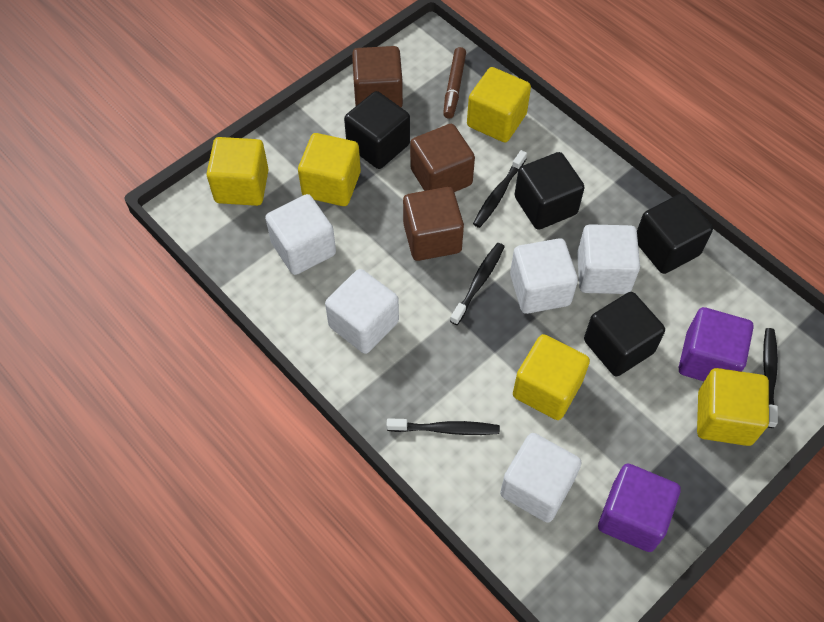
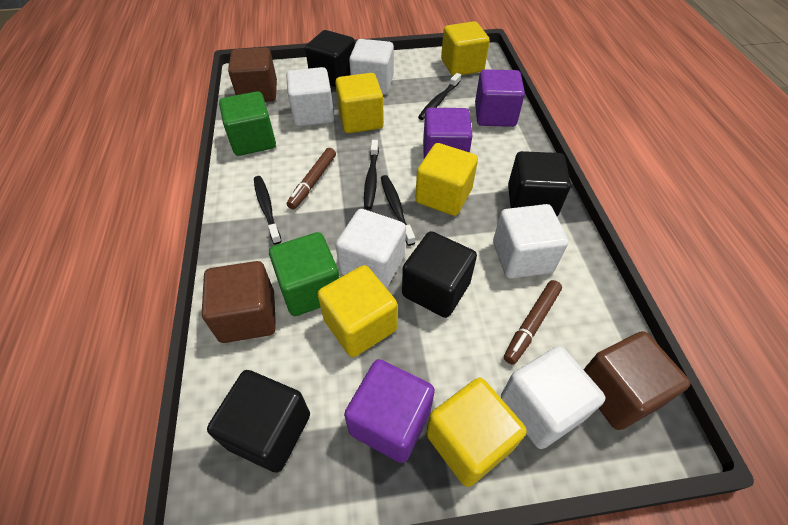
brown marker: 1 -> 2
green cube: 0 -> 2
purple cube: 2 -> 3

